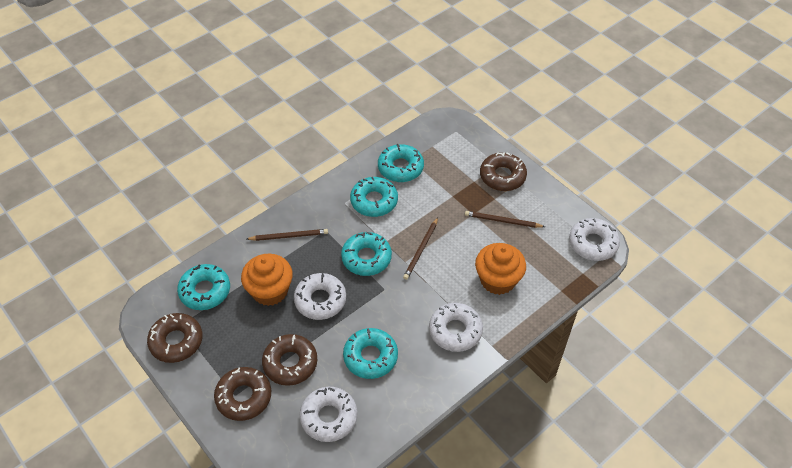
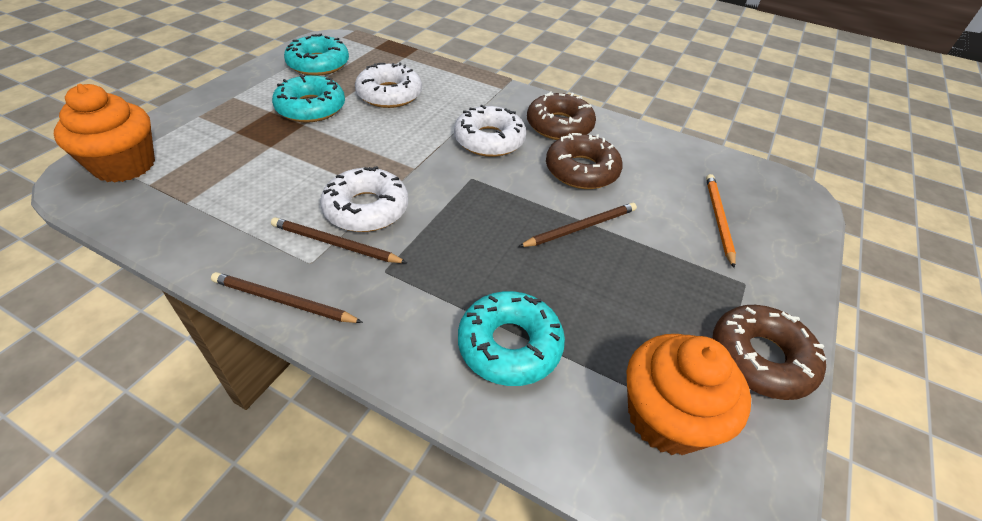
brown donut: 4 -> 3
orange pencil: 0 -> 1
turquoise donut: 5 -> 3
white donut: 4 -> 3

